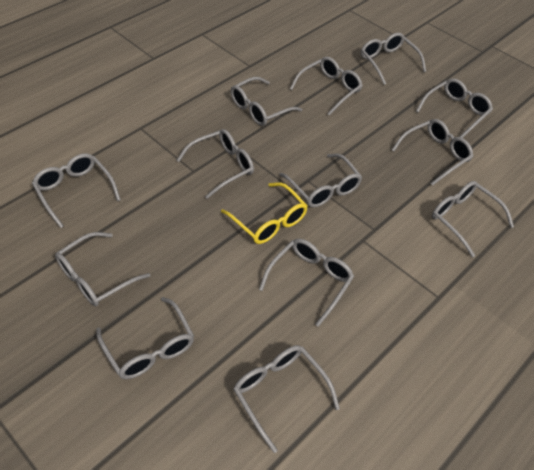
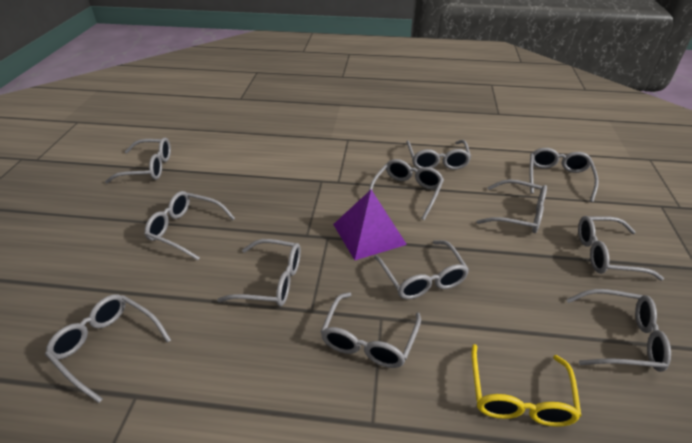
grey glasses: 13 -> 12
purple pyramid: 0 -> 1

